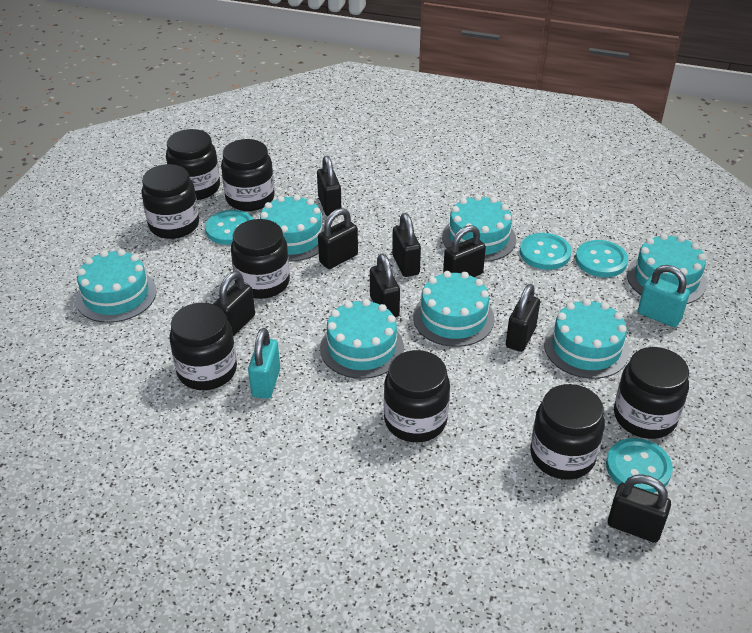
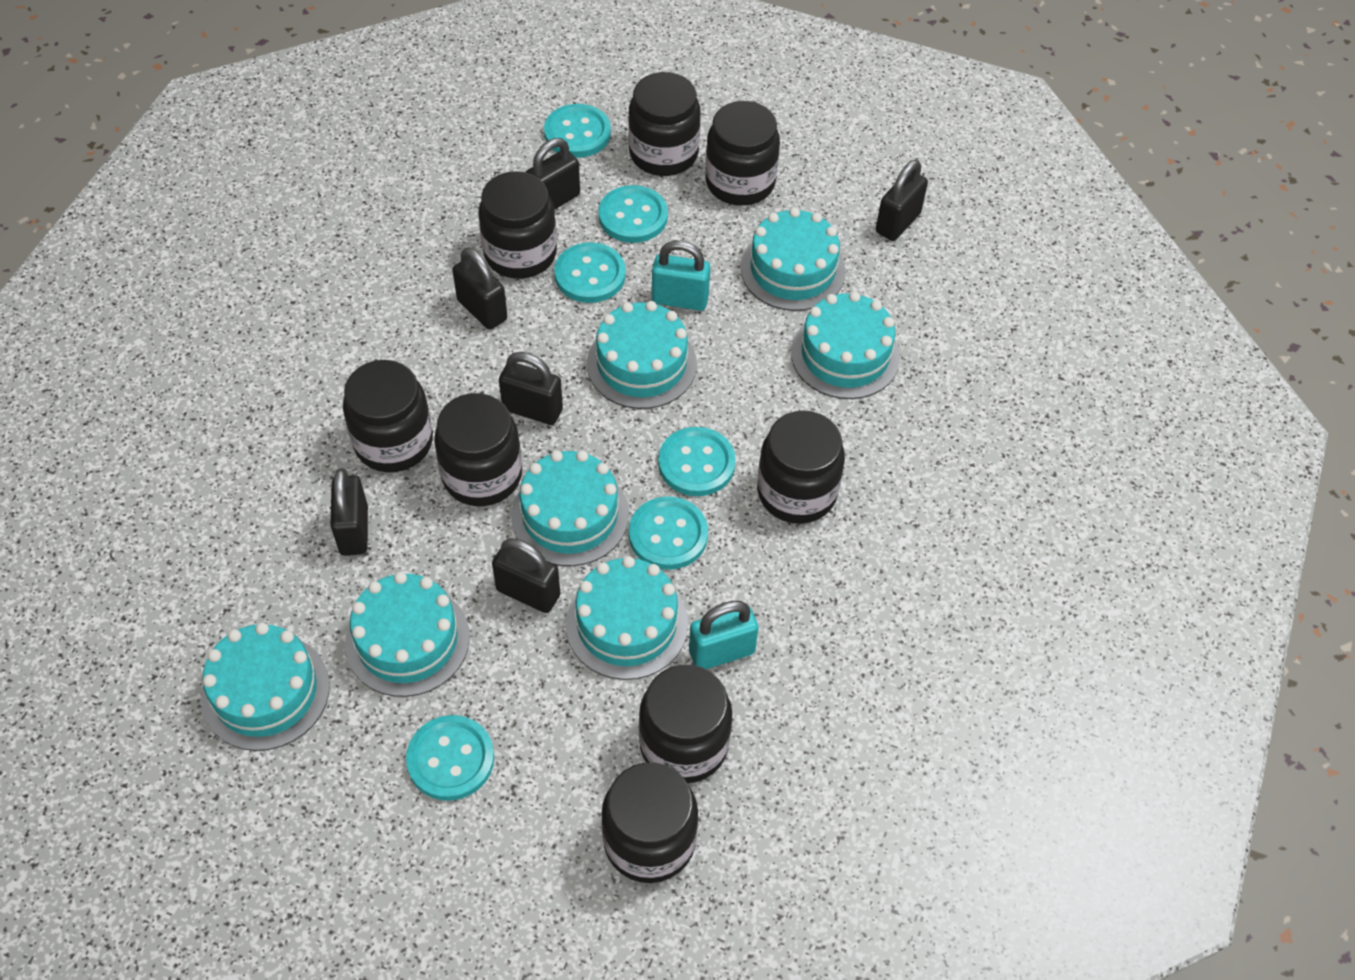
black padlock: 8 -> 6
turquoise button: 4 -> 6

